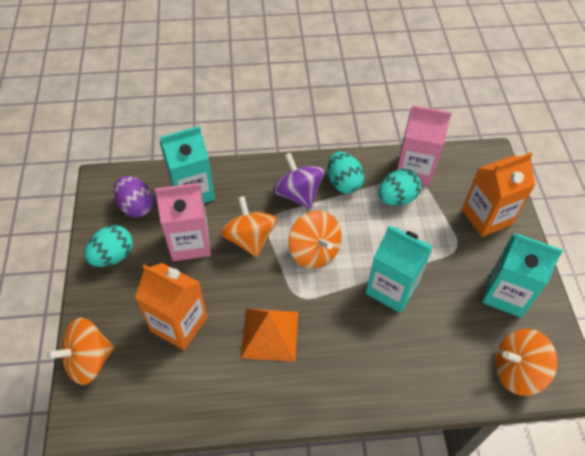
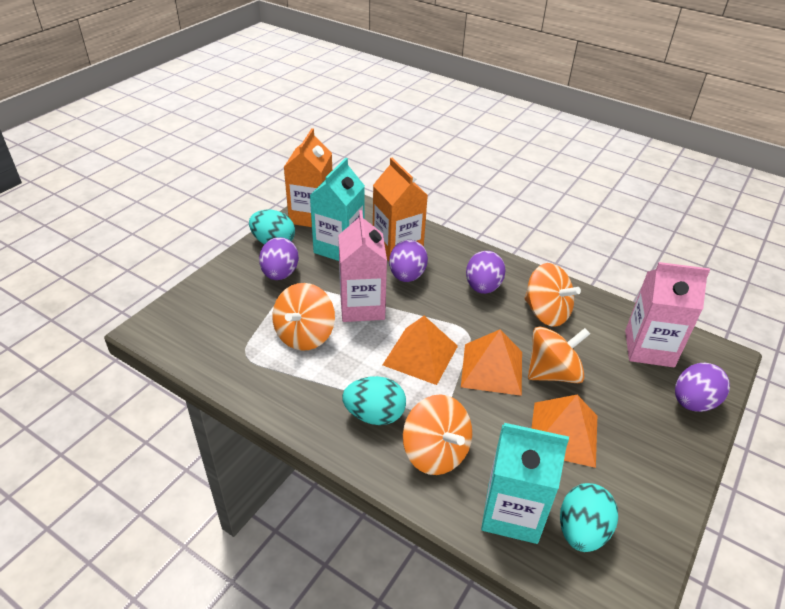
orange pyramid: 1 -> 3
purple egg: 1 -> 4
purple spinning top: 1 -> 0
turquoise carton: 3 -> 2

